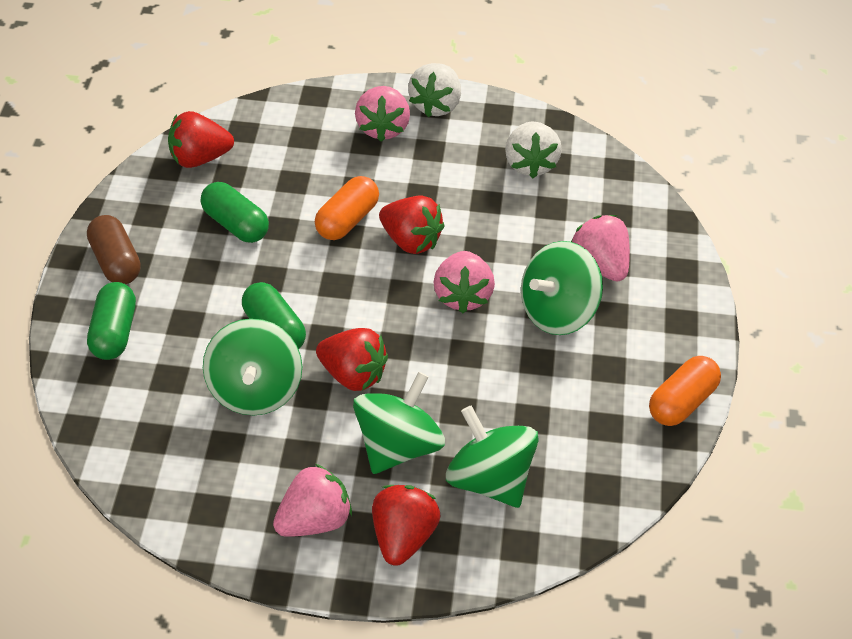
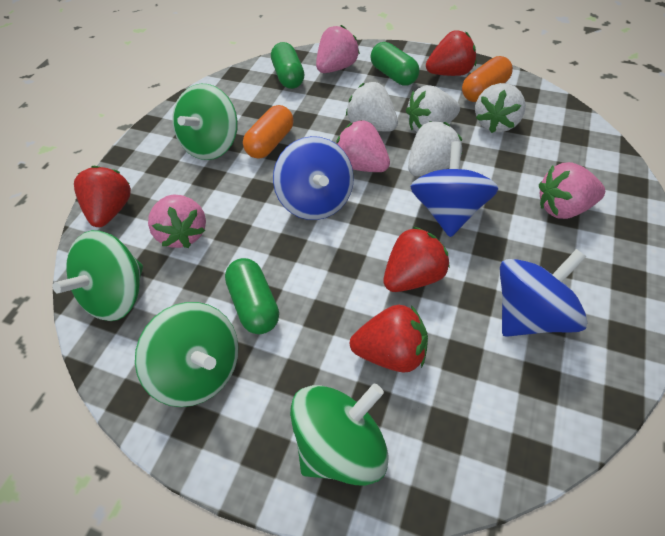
blue spinning top: 0 -> 3
brown capsule: 1 -> 0
white strawberry: 2 -> 4

